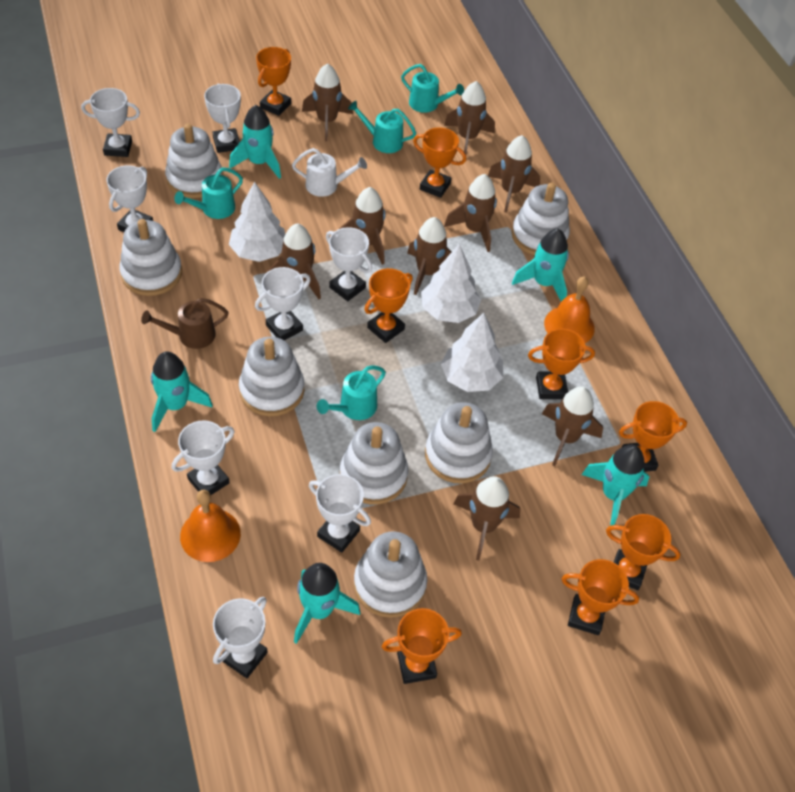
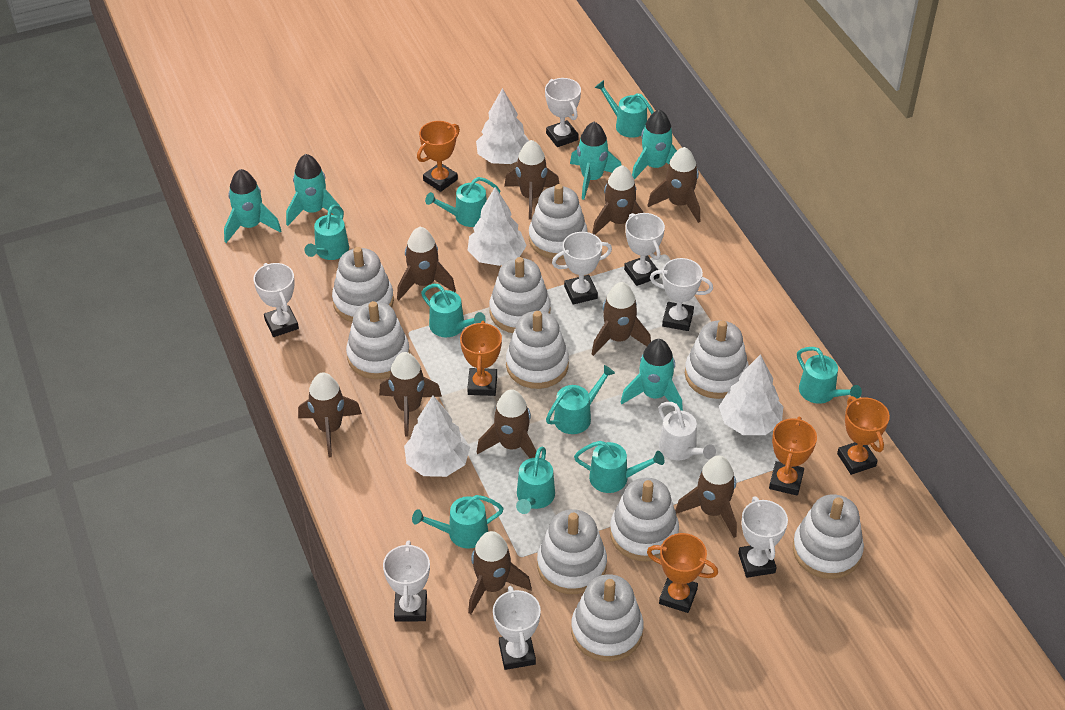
brown rocket: 9 -> 10
brown watering can: 1 -> 0
orange bell: 2 -> 0
orange trophy: 8 -> 5
turquoise watering can: 4 -> 9
white stacking toy: 7 -> 10
white tree: 3 -> 4

